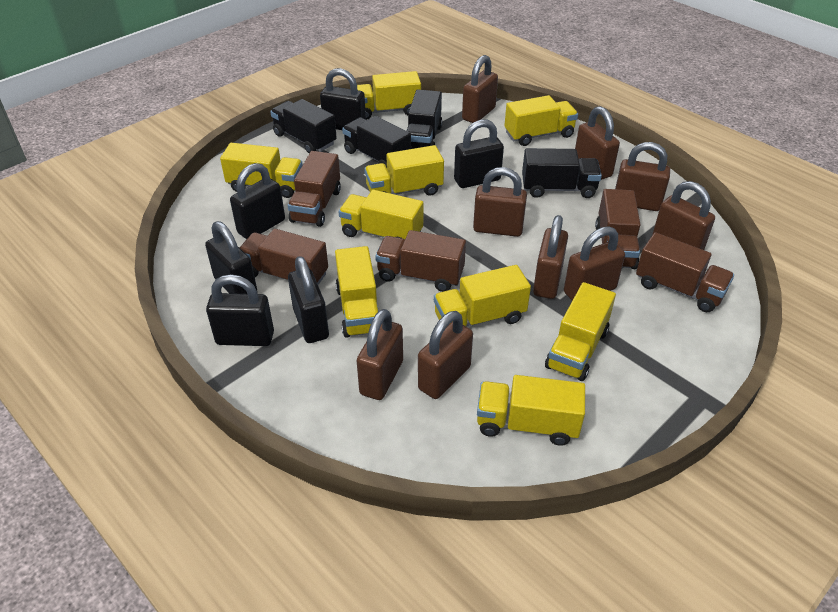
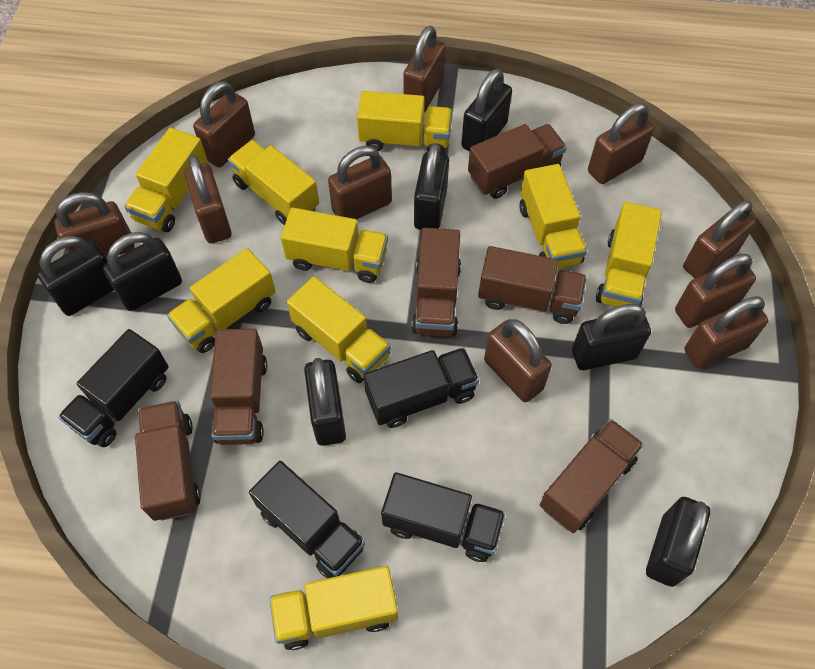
black padlock: 6 -> 7
brown padlock: 9 -> 10
brown truck: 5 -> 6

